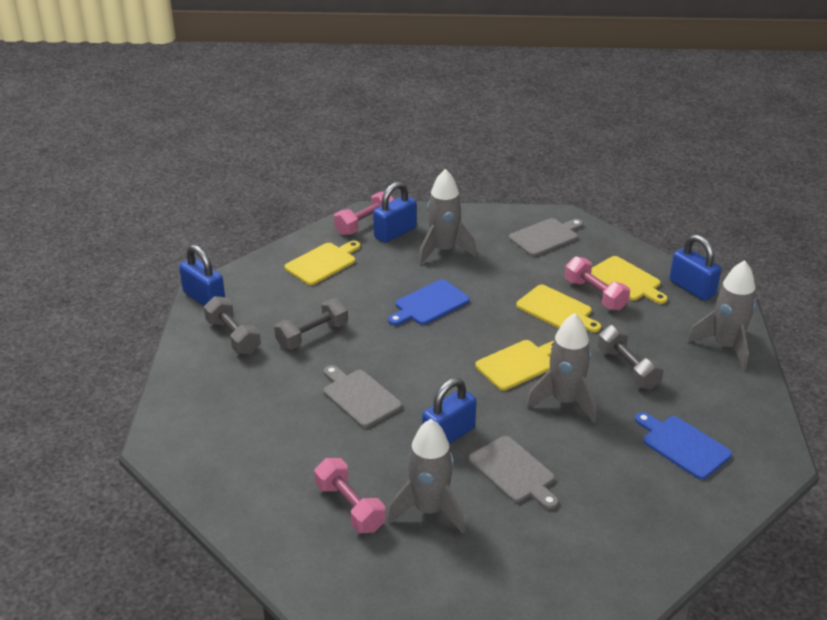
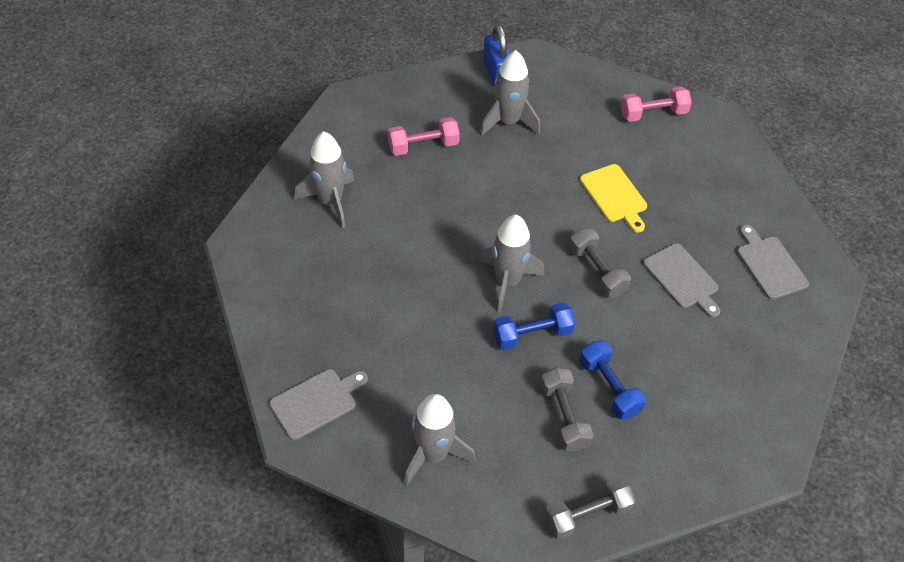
blue cutting board: 2 -> 0
blue dumbbell: 0 -> 2
blue padlock: 4 -> 1
pink dumbbell: 3 -> 2
yellow cutting board: 4 -> 1

